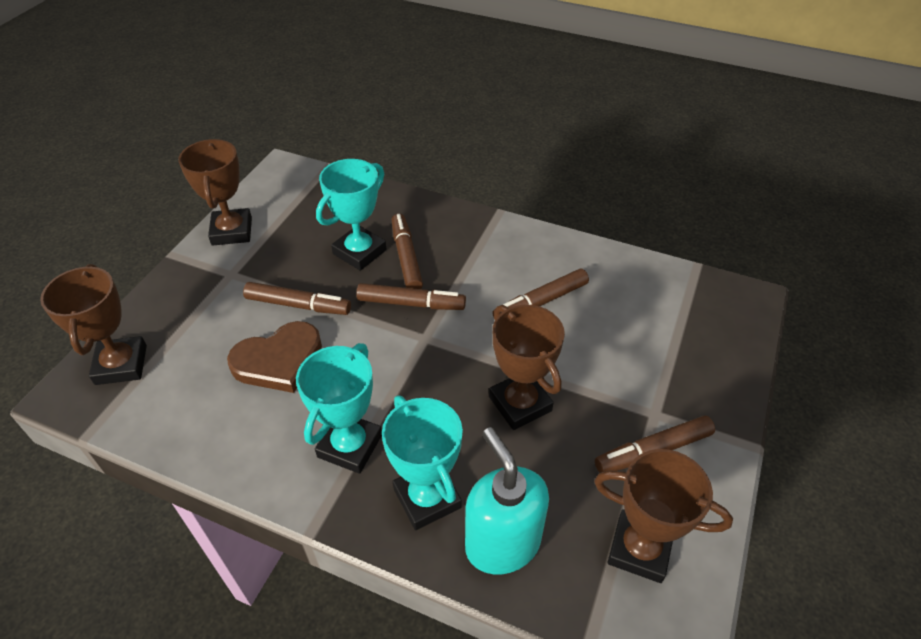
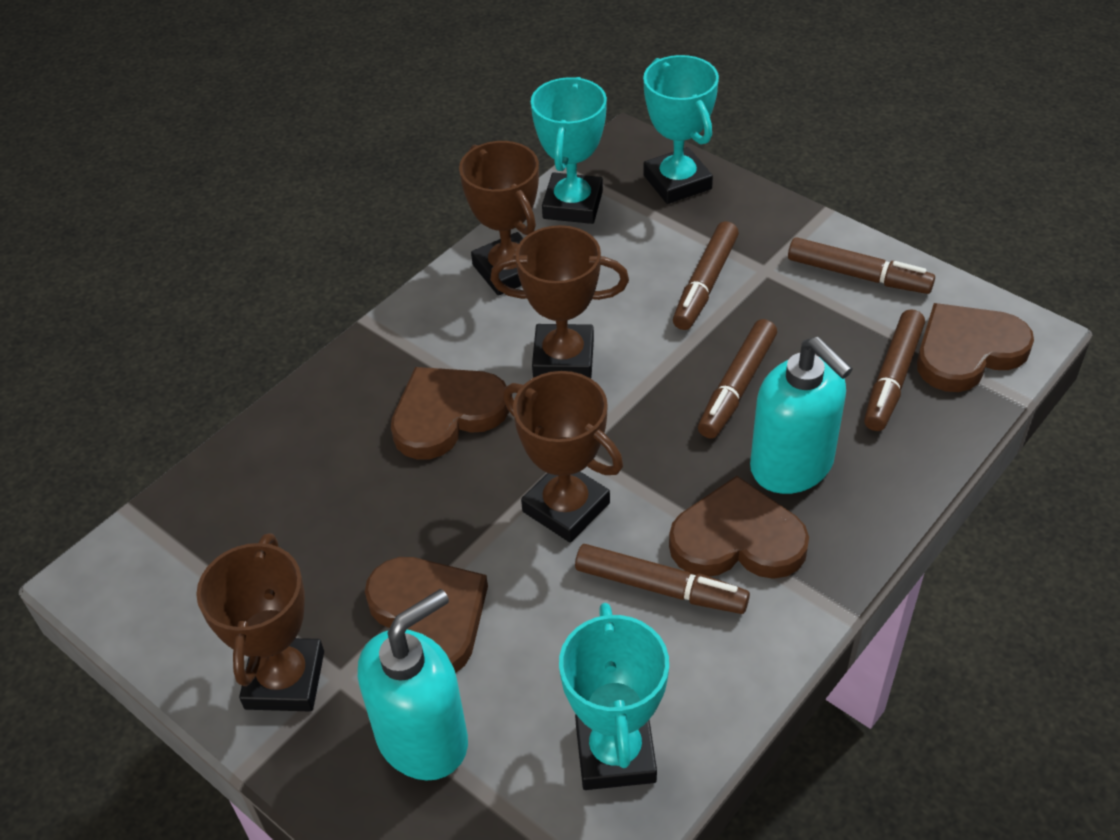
brown heart: 1 -> 4
turquoise soap dispenser: 1 -> 2

